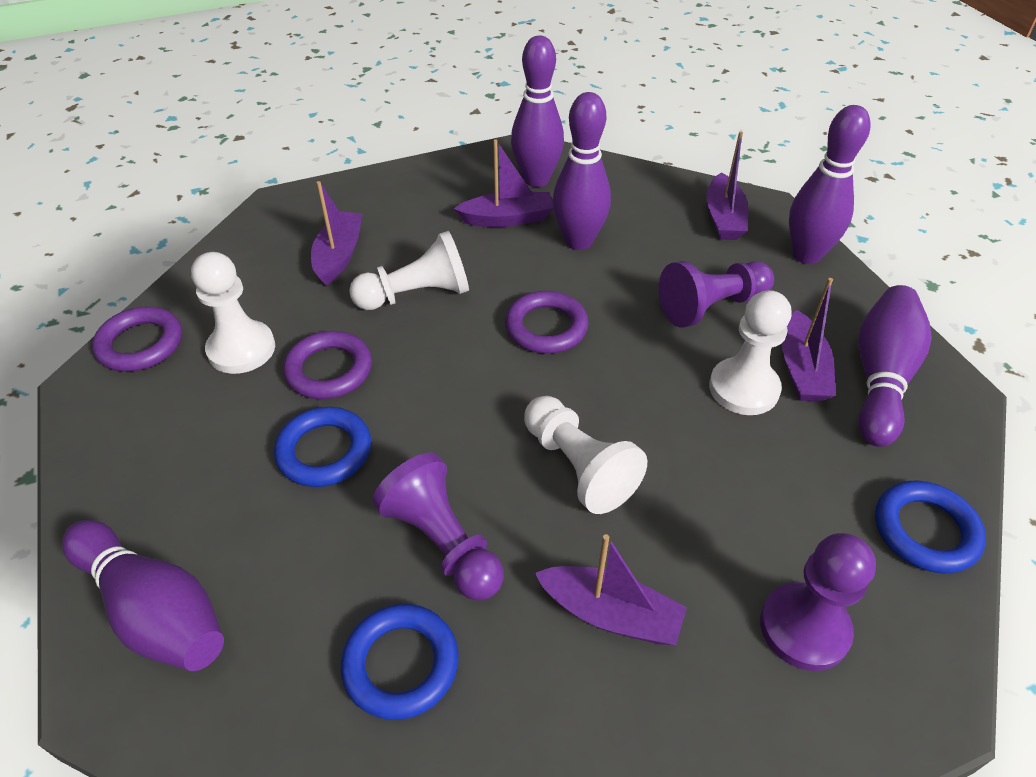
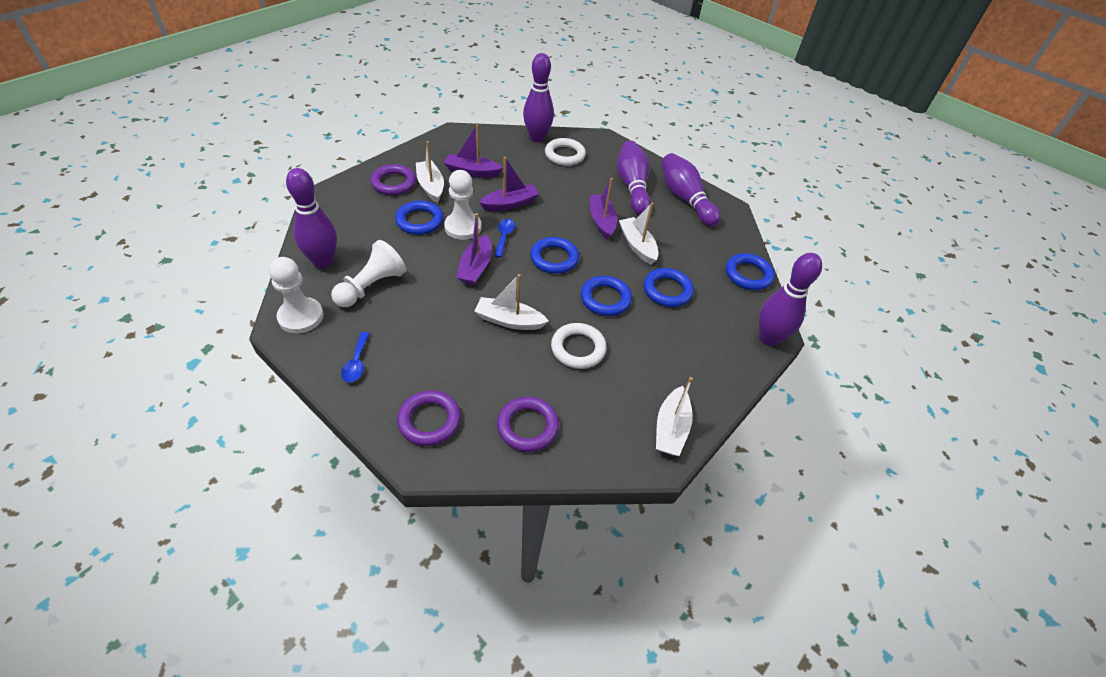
blue ring: 3 -> 5
blue spoon: 0 -> 2
purple boat: 5 -> 4
purple pawn: 3 -> 0
white boat: 0 -> 4
white pawn: 4 -> 3
white ring: 0 -> 2

